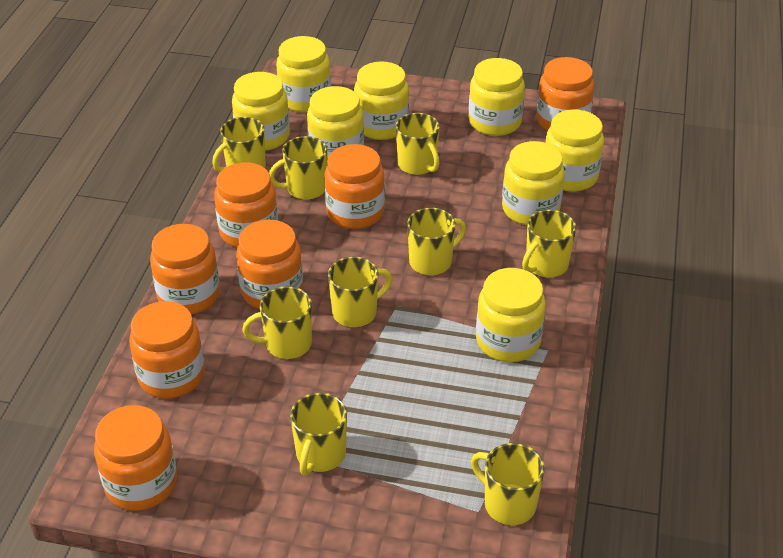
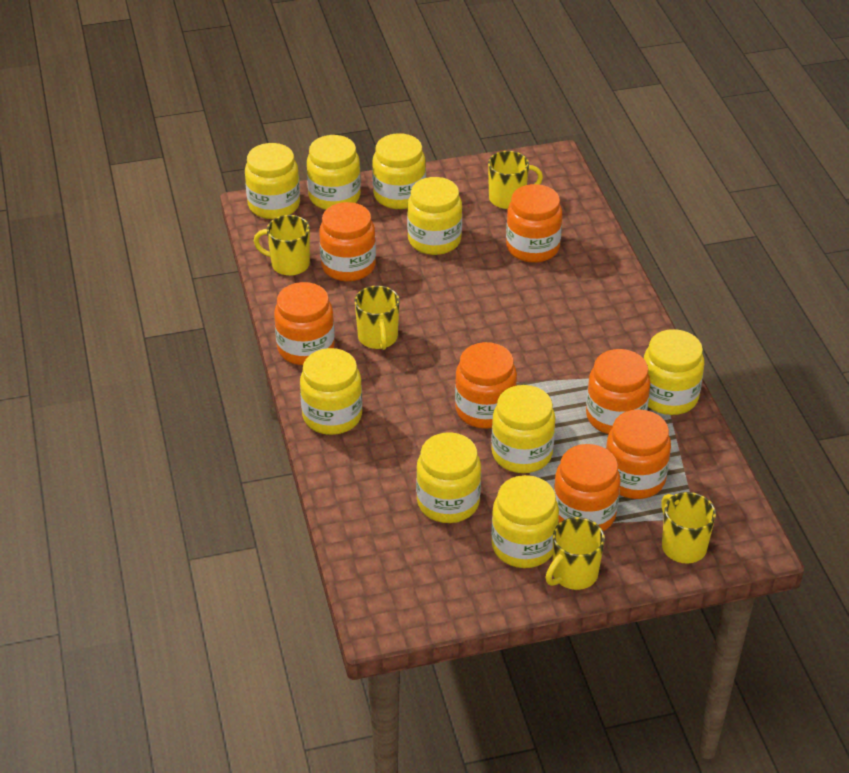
yellow jar: 8 -> 9
yellow mug: 9 -> 5

